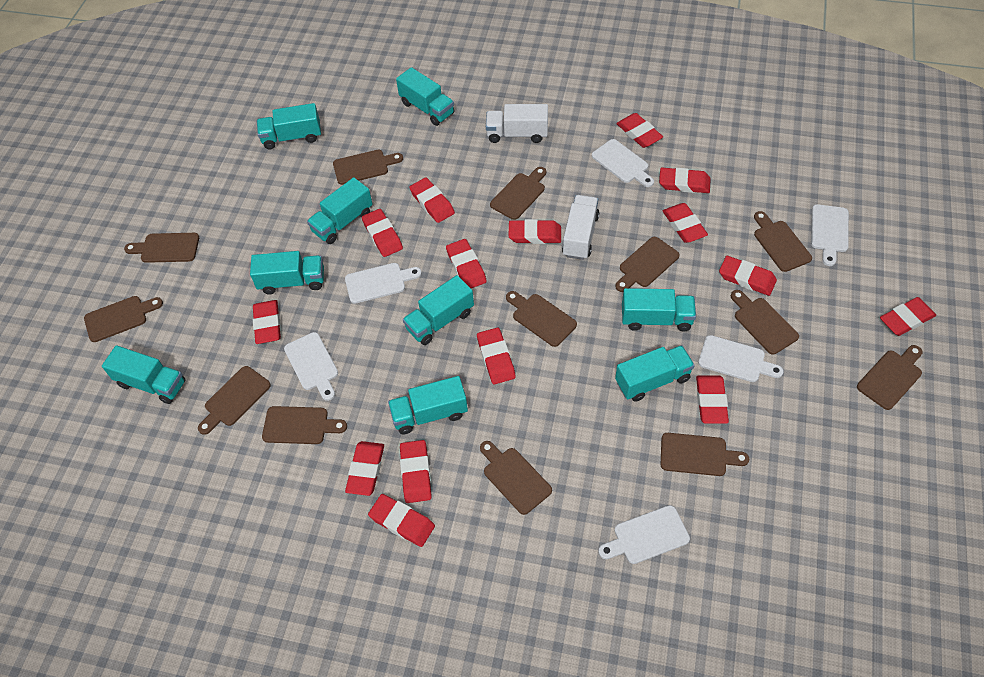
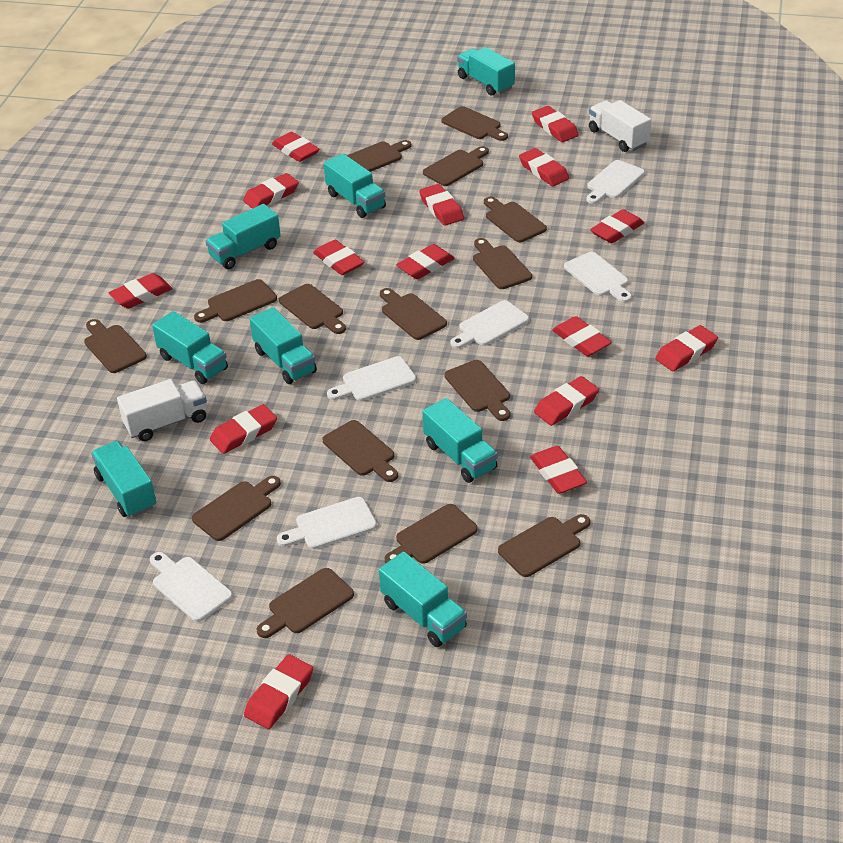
brown cutting board: 13 -> 15
turquoise truck: 9 -> 8

